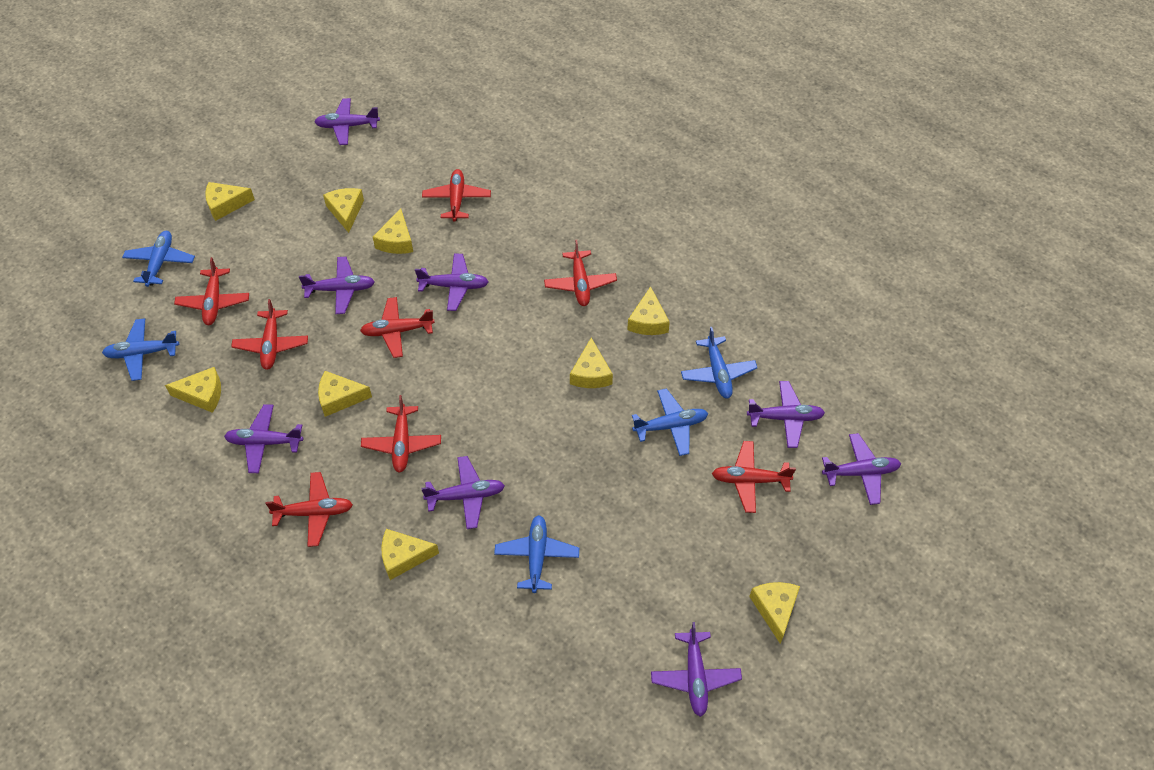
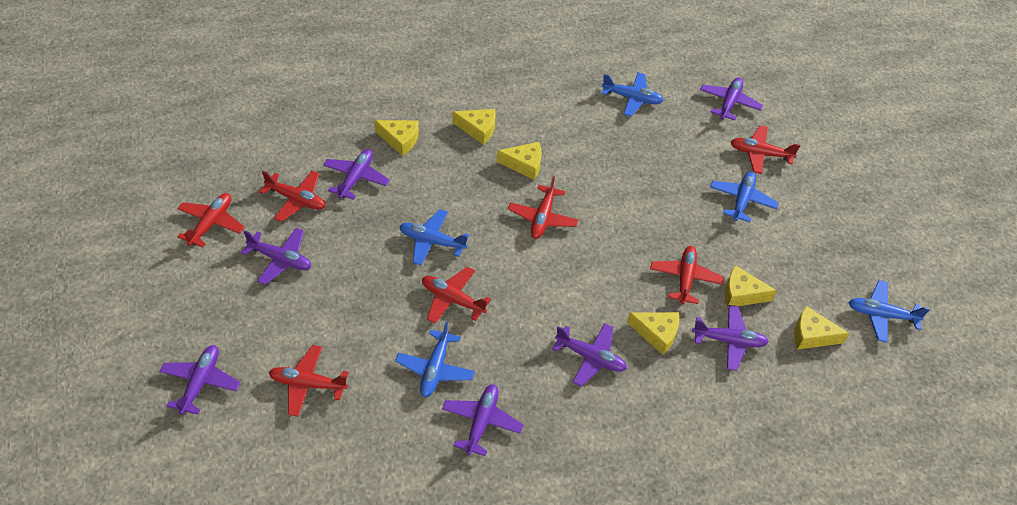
purple plane: 8 -> 7
red plane: 8 -> 7
yellow cheese: 9 -> 6

